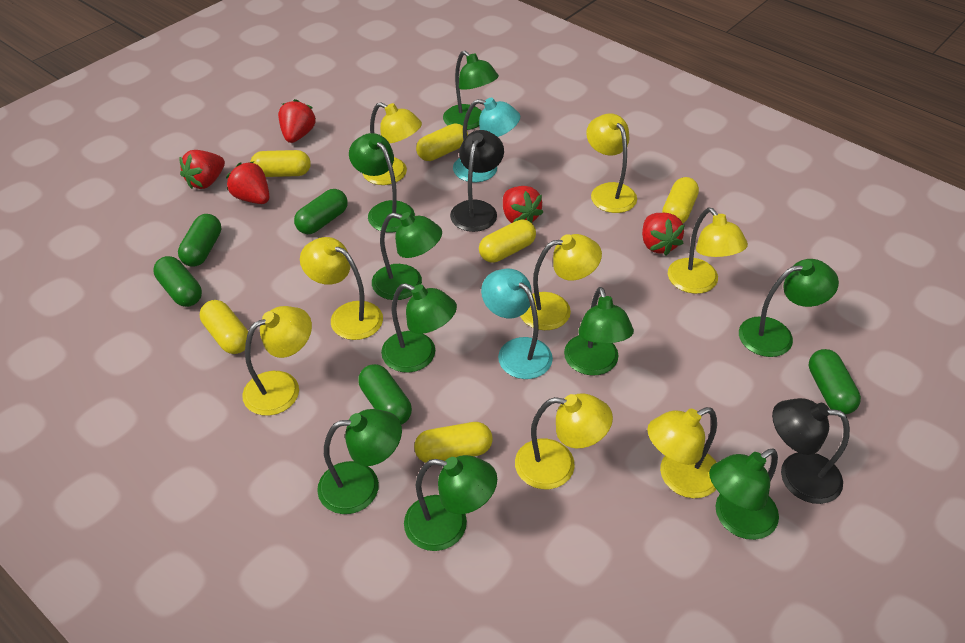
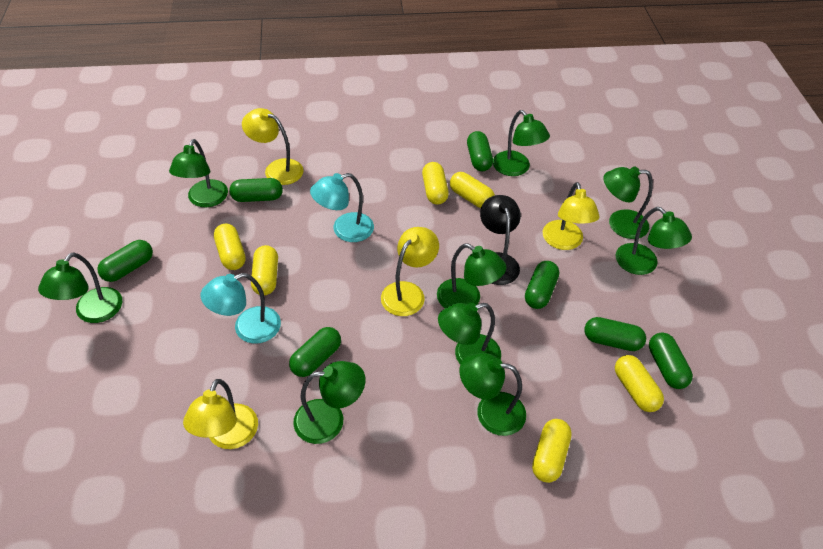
black lamp: 2 -> 1
green capsule: 5 -> 7
red strawberry: 5 -> 0
yellow lamp: 8 -> 4

